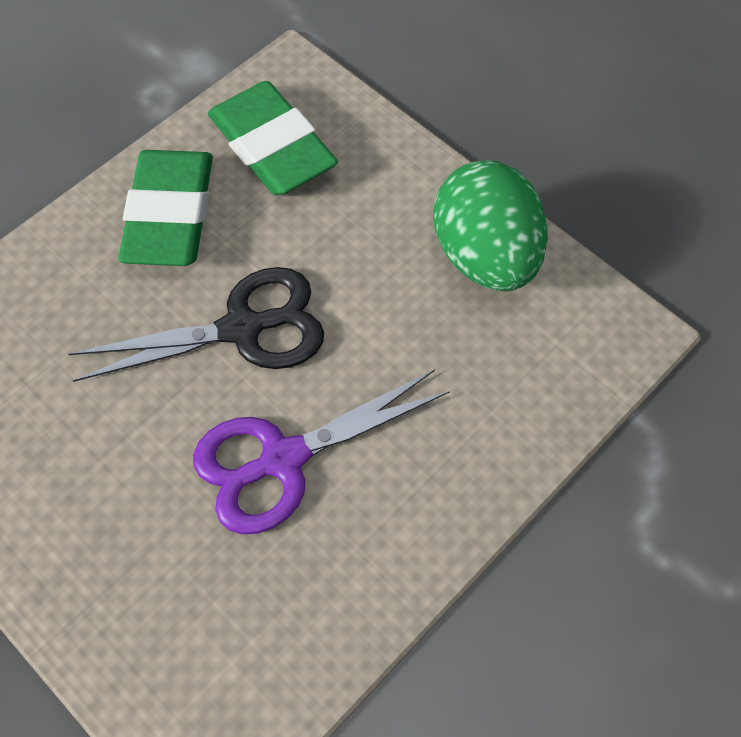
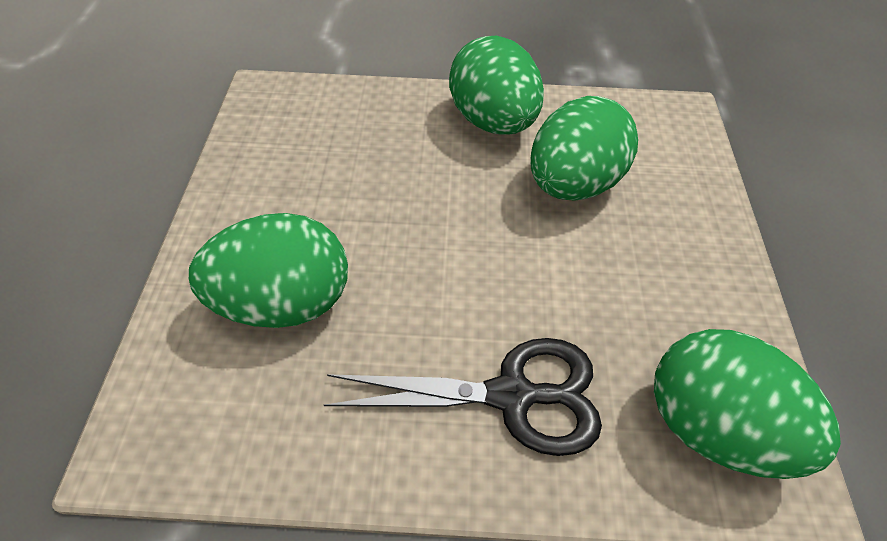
green egg: 1 -> 4
green eraser: 2 -> 0
purple scissors: 1 -> 0

